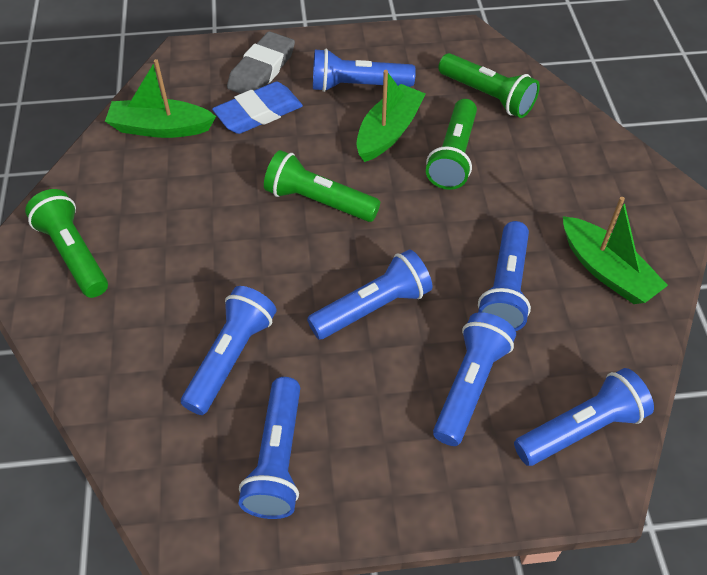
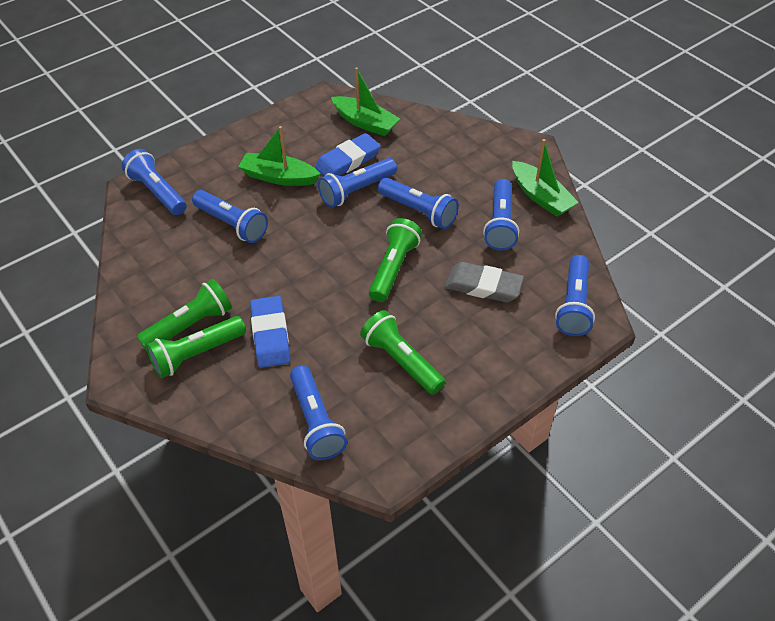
blue eraser: 1 -> 2

